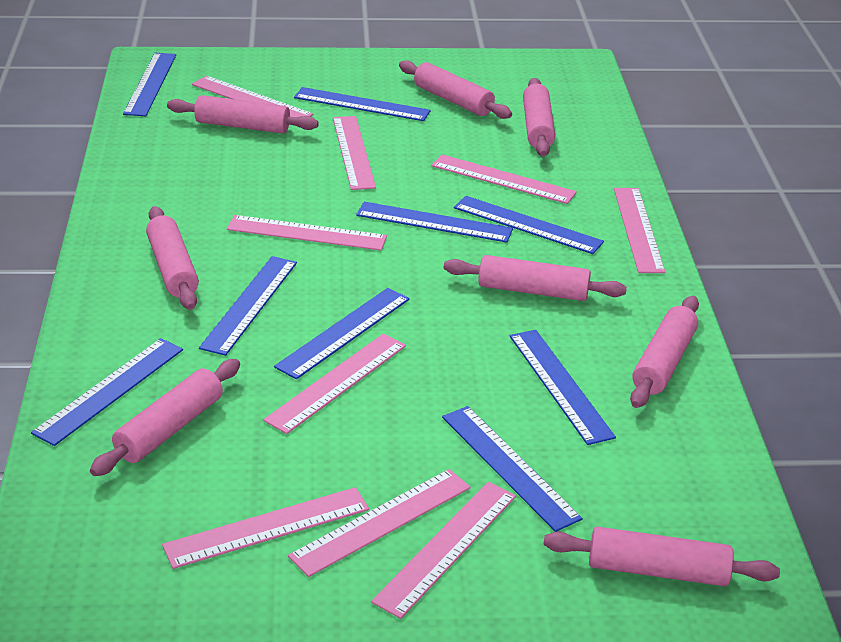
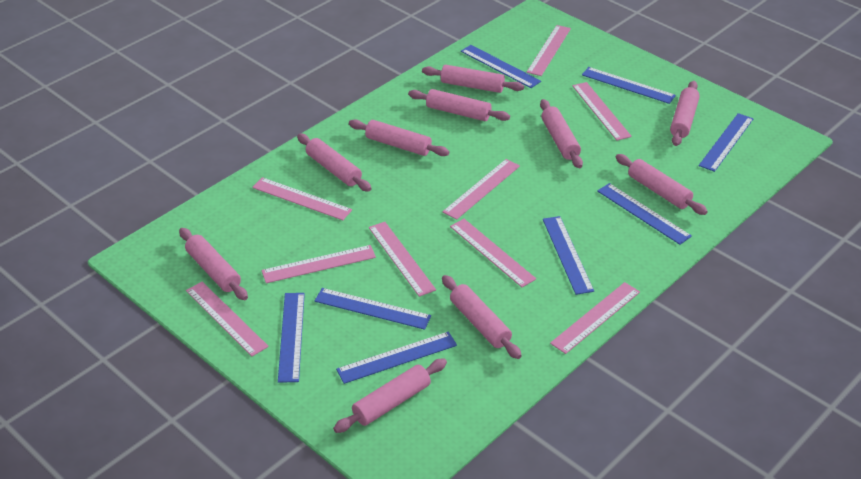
blue ruler: 9 -> 8
pink rolling pin: 8 -> 10

